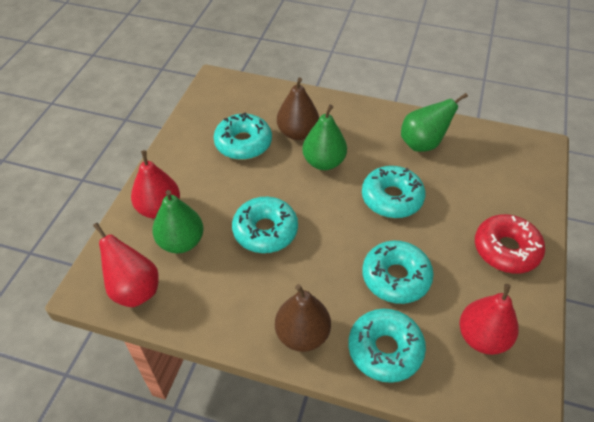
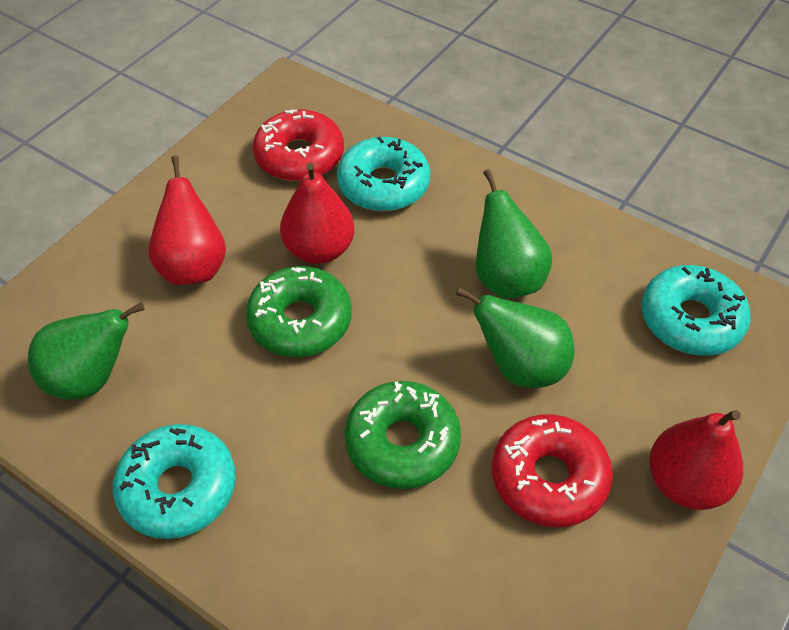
brown pear: 2 -> 0
green donut: 0 -> 2
red donut: 1 -> 2
turquoise donut: 5 -> 3

